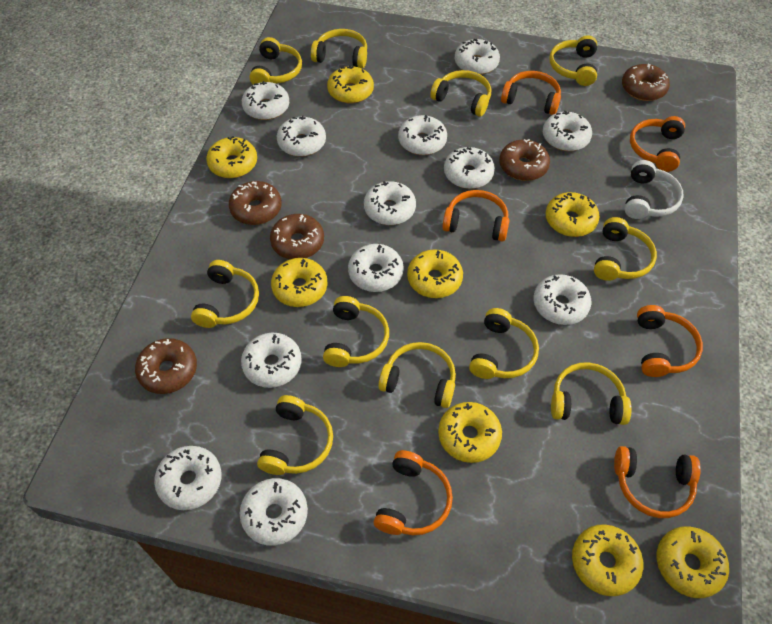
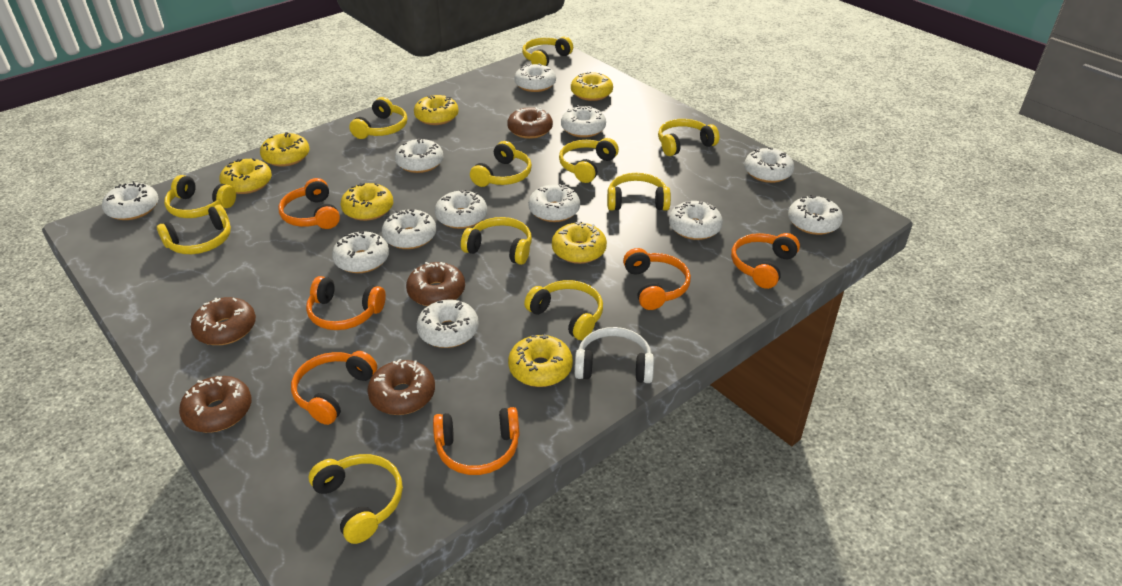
yellow donut: 8 -> 7

